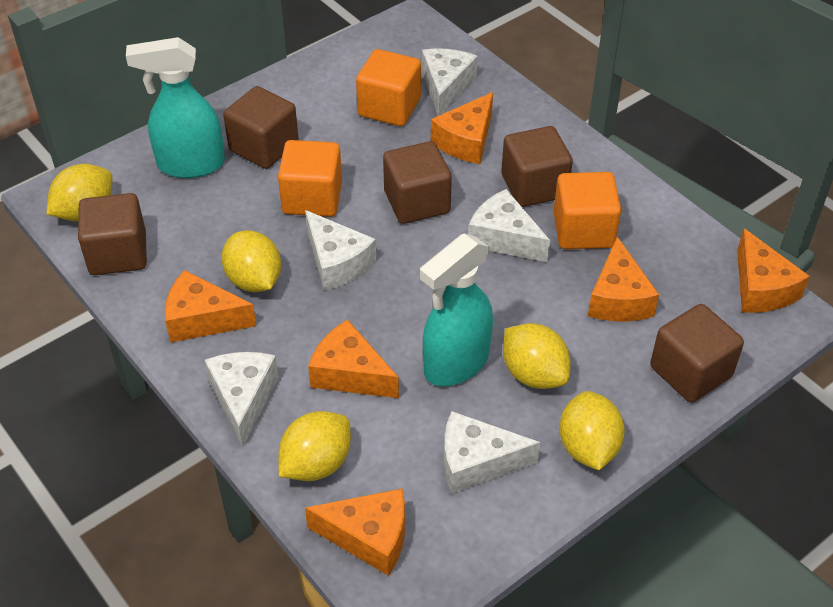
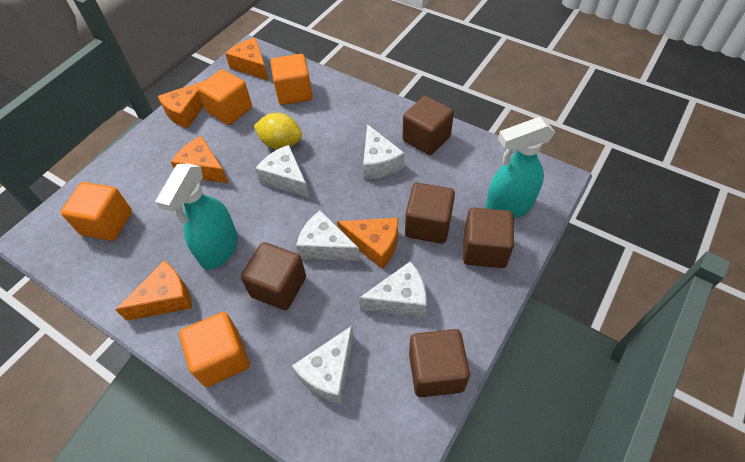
orange cheese: 6 -> 5
orange cube: 3 -> 4
yellow lemon: 5 -> 1

